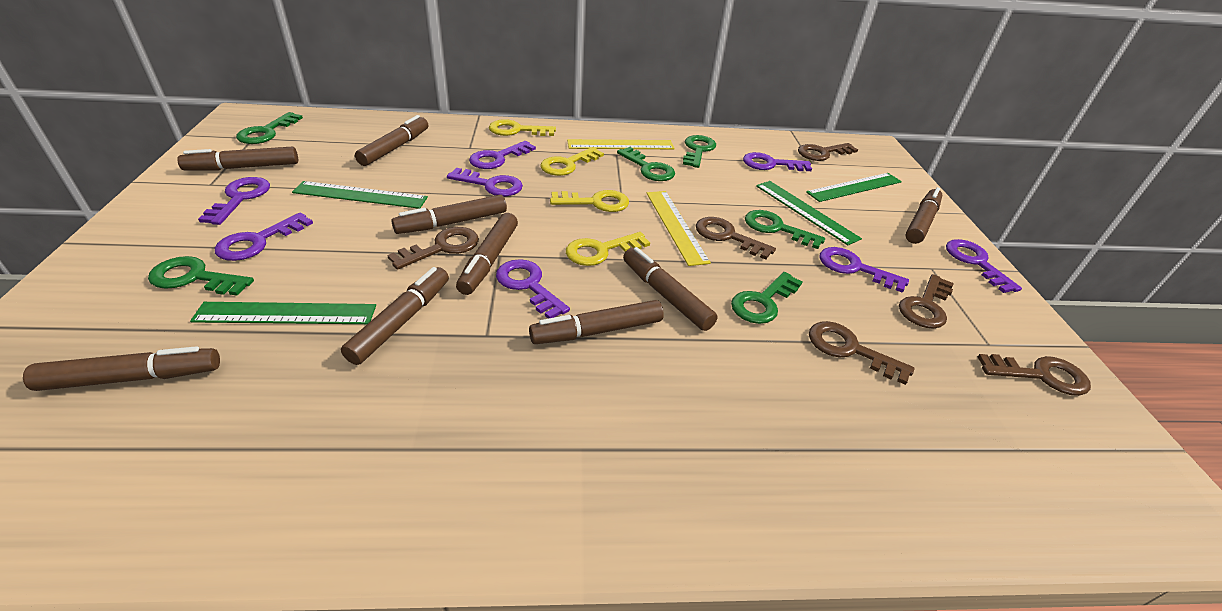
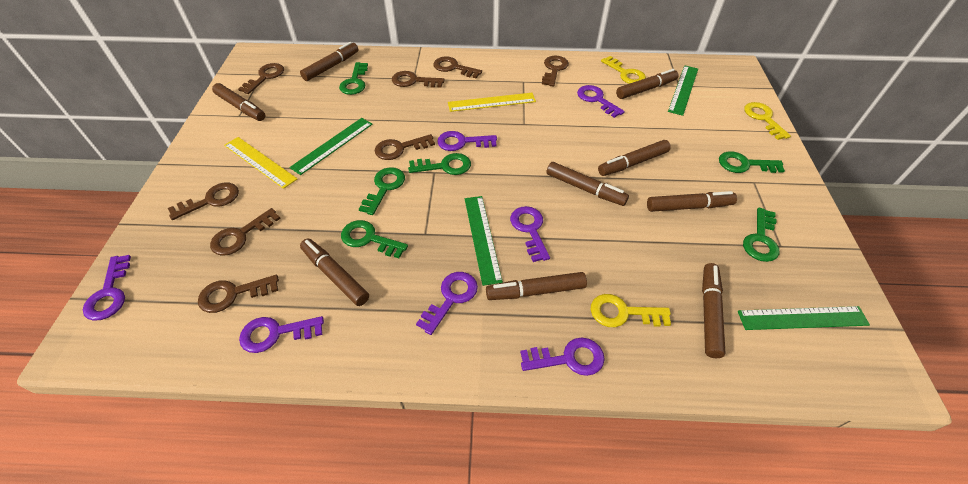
brown key: 6 -> 8
purple key: 8 -> 7
yellow key: 4 -> 3

